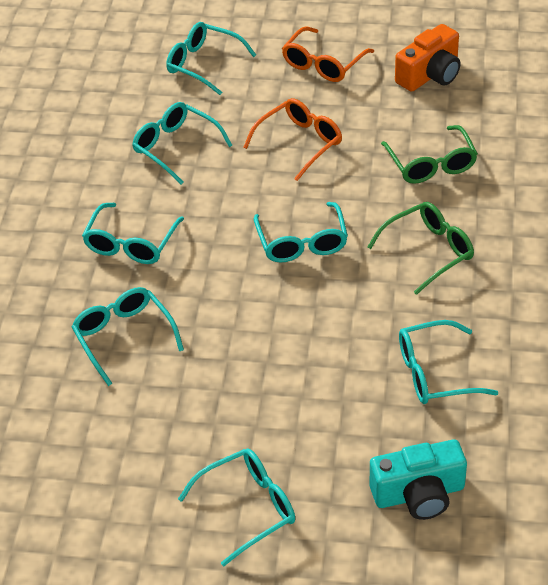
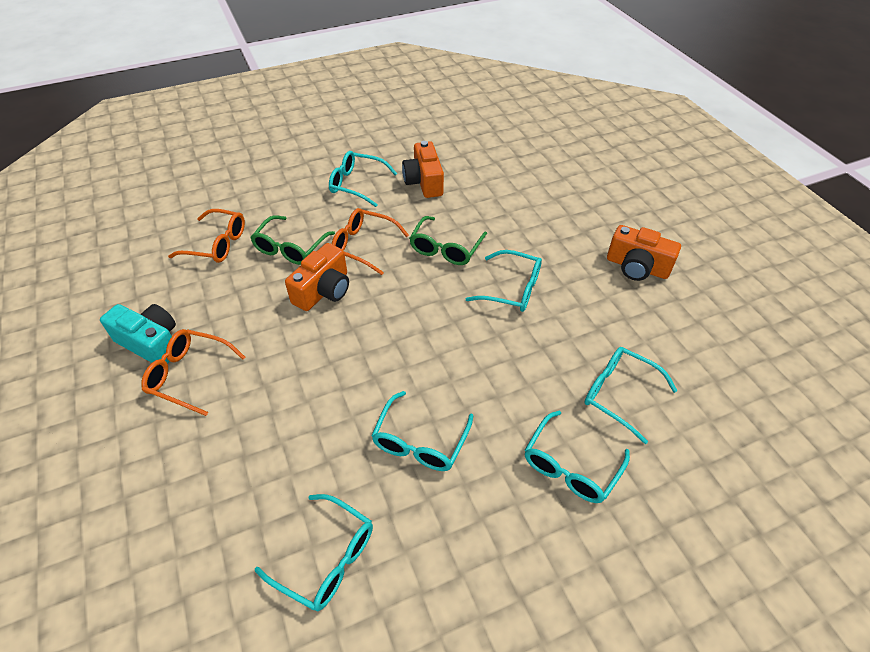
orange camera: 1 -> 3
orange glasses: 2 -> 3
turquoise glasses: 7 -> 6

